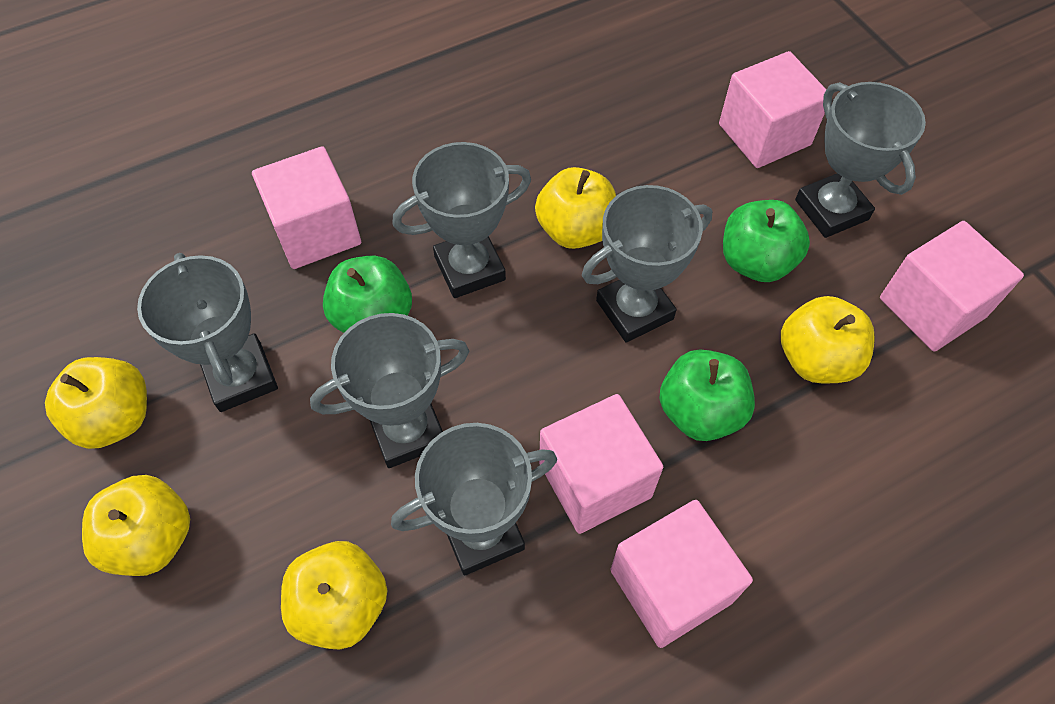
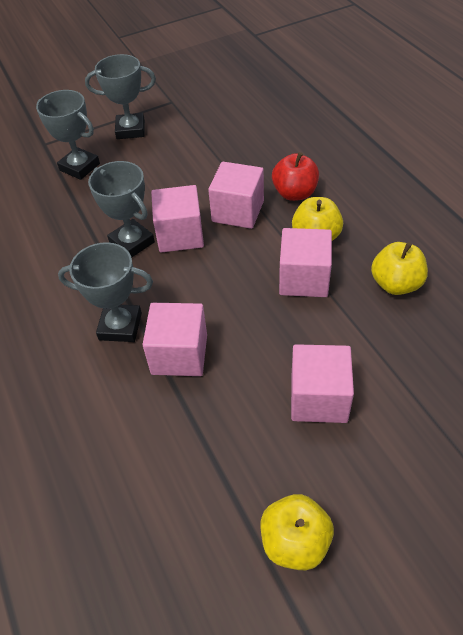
green apple: 3 -> 0
grey trophy: 6 -> 4
red apple: 0 -> 1
yellow apple: 5 -> 3

